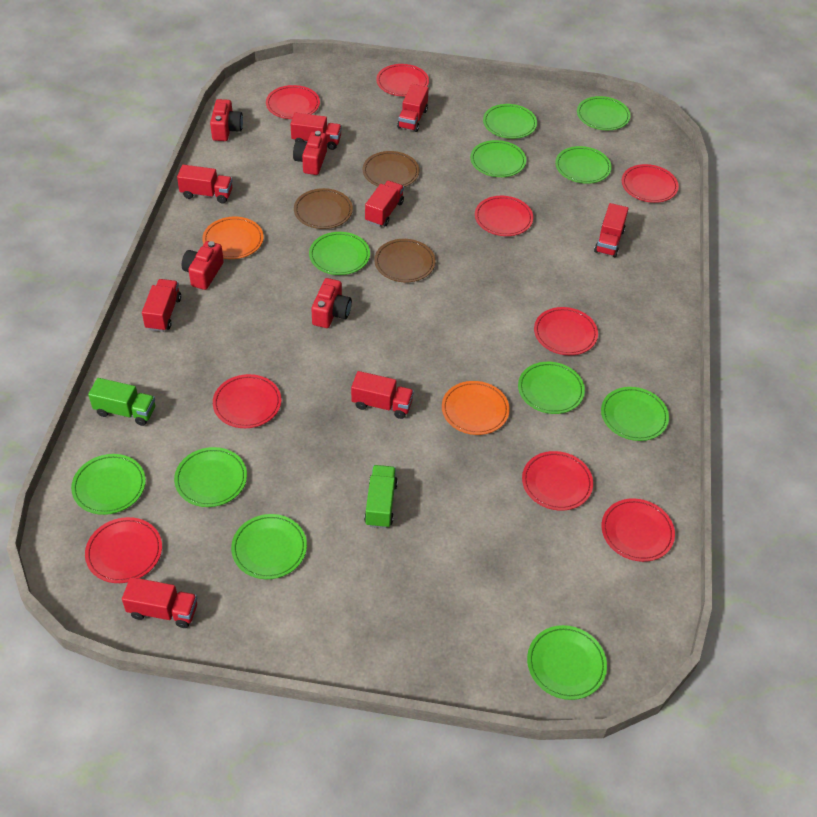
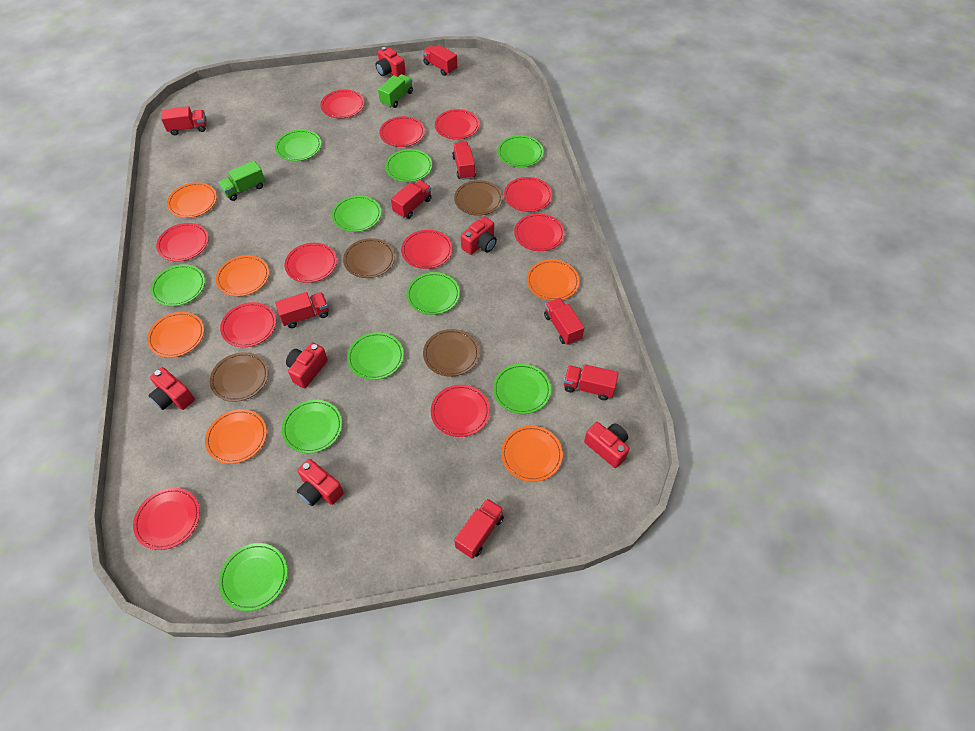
brown plate: 3 -> 4
green plate: 11 -> 10
orange plate: 2 -> 6
red camera: 4 -> 6
red plate: 9 -> 11

